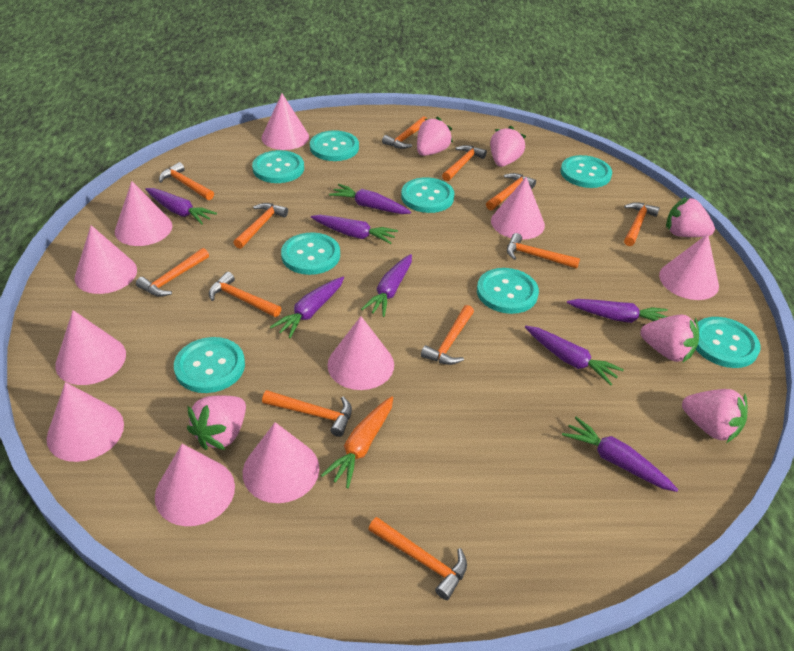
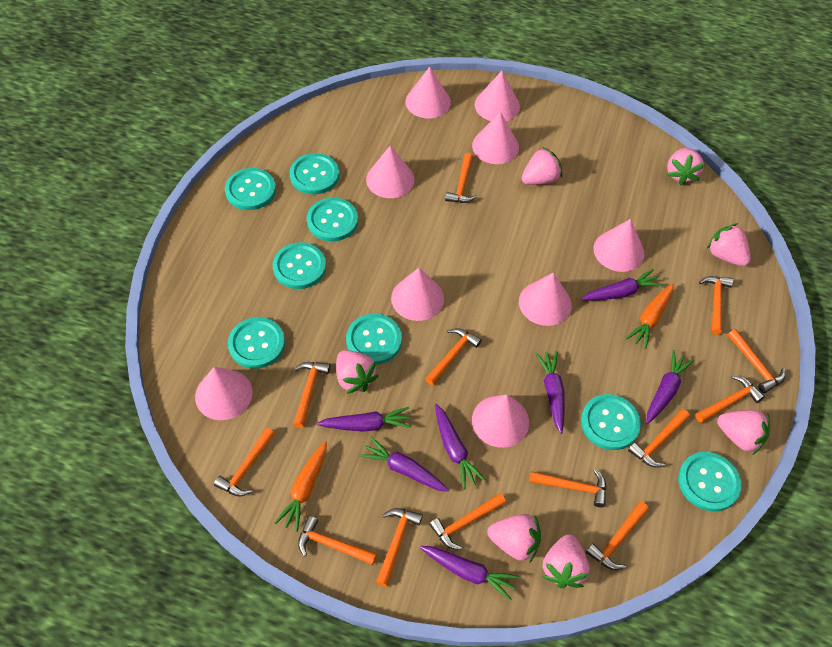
orange carrot: 1 -> 2
orange hammer: 12 -> 13
pink cone: 10 -> 9
pink strawberry: 6 -> 7
purple carrot: 8 -> 7

